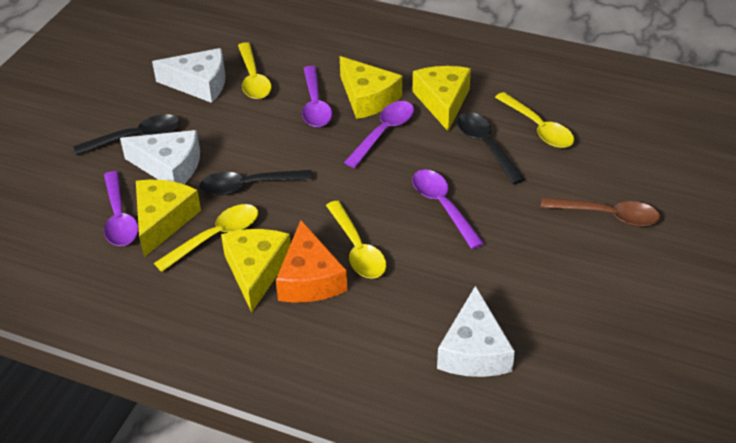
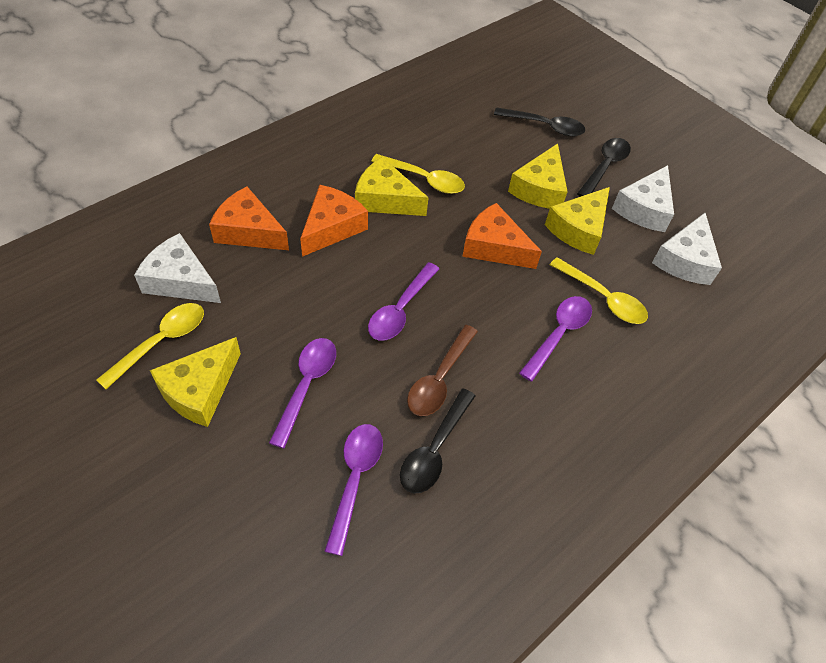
orange cheese: 1 -> 3
yellow spoon: 4 -> 3

